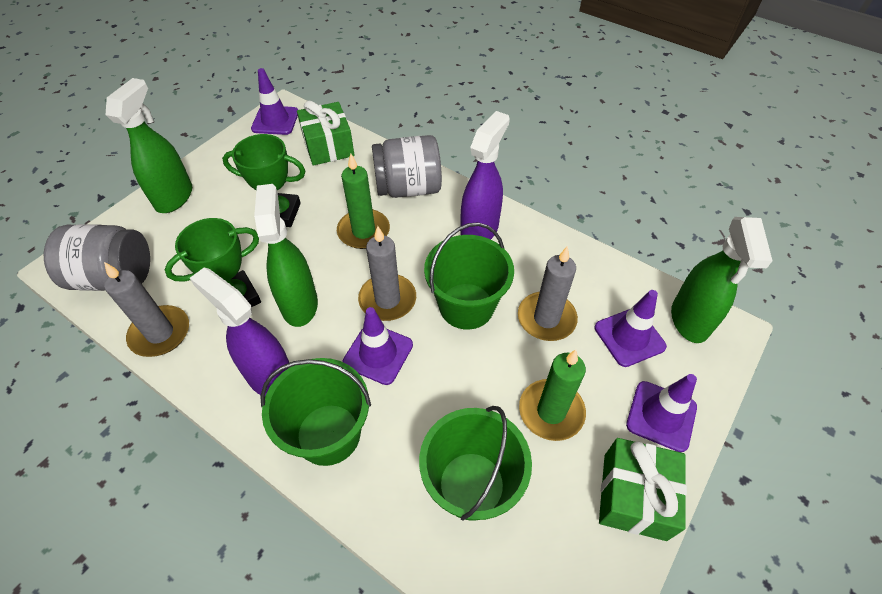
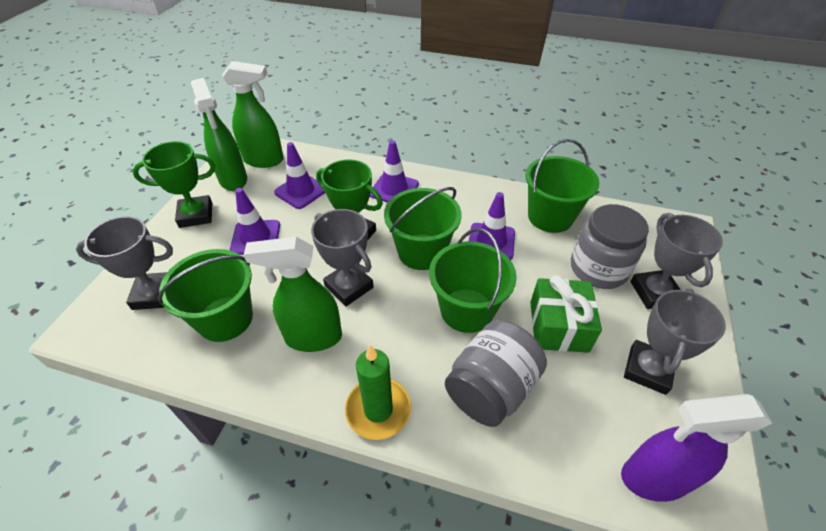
green bucket: 3 -> 4
green candle: 2 -> 1
green gift: 2 -> 1
grey candle: 3 -> 0
grey trophy: 0 -> 4
purple spray bottle: 2 -> 1

